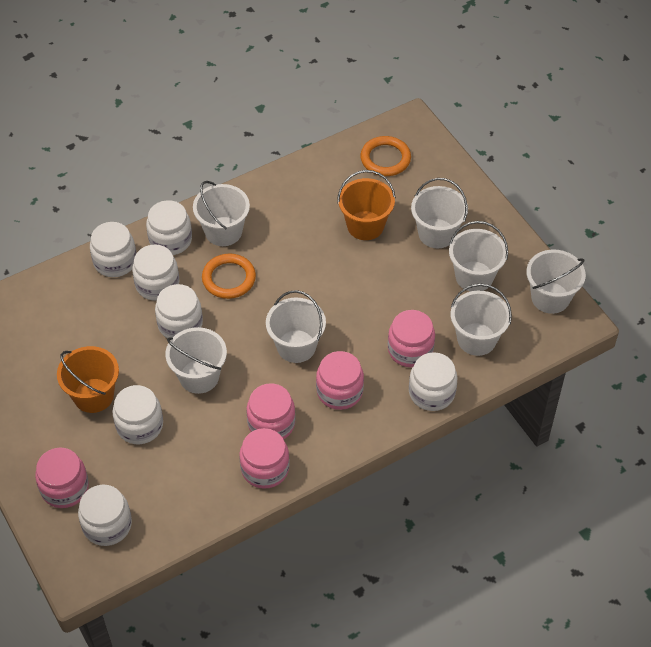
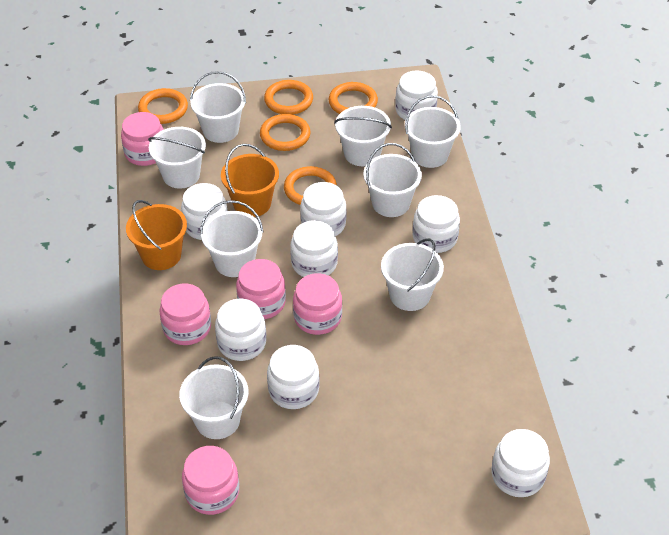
orange ring: 2 -> 5
white bucket: 7 -> 8
white jar: 7 -> 8

